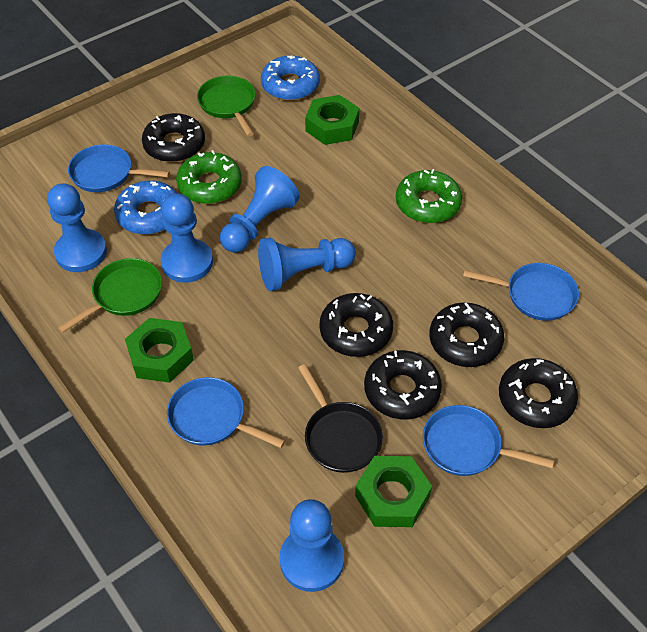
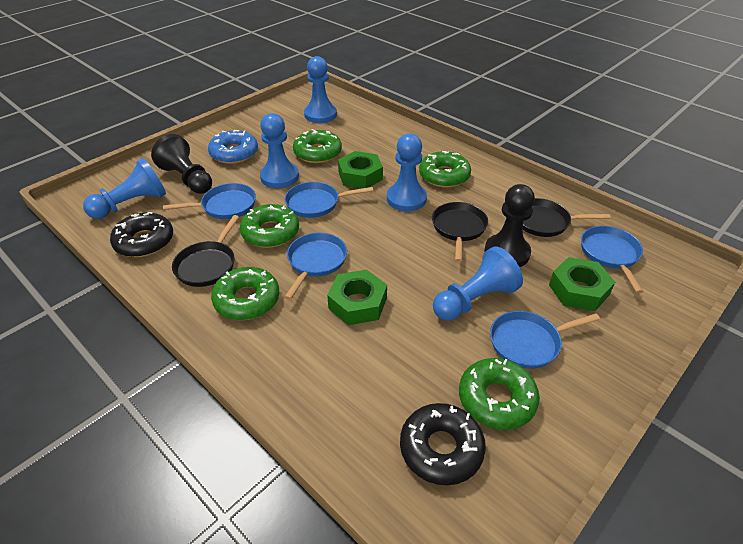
black donut: 5 -> 2
black pan: 1 -> 3
black pawn: 0 -> 2
blue donut: 2 -> 1
blue pan: 4 -> 5
green donut: 2 -> 5
green pan: 2 -> 0

